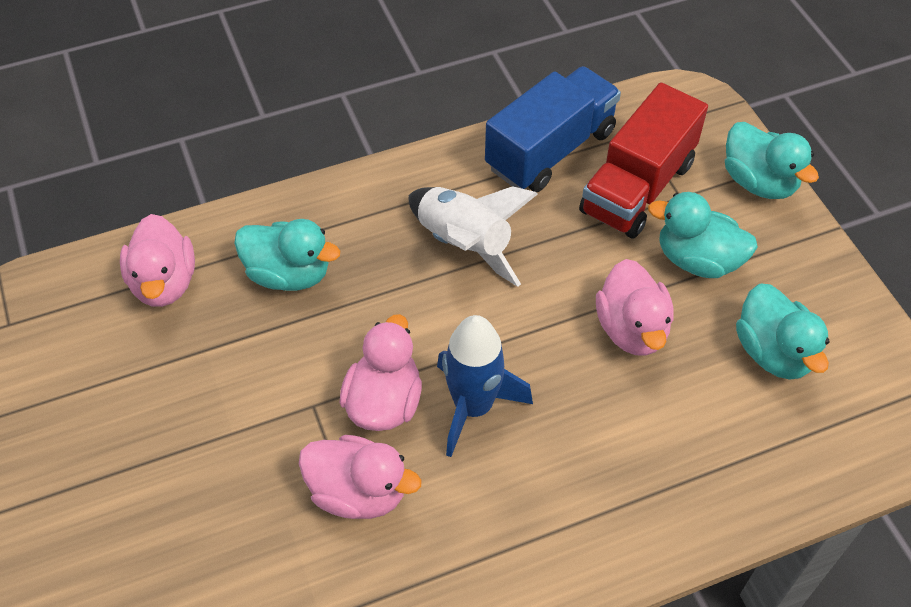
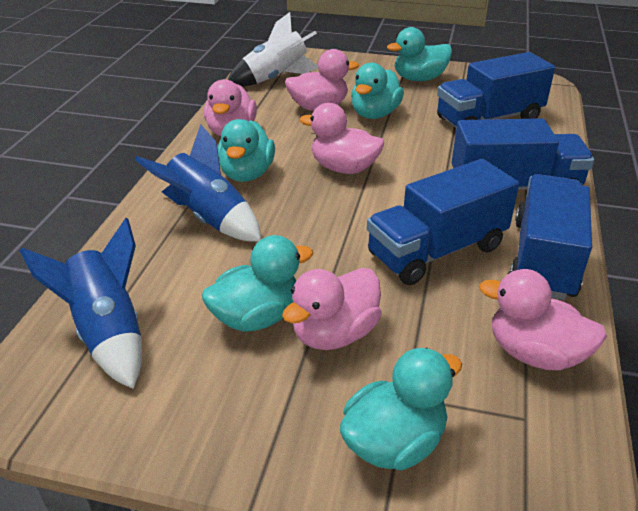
blue rocket: 1 -> 2
blue truck: 1 -> 4
pink duck: 4 -> 5
red truck: 1 -> 0
turquoise duck: 4 -> 5

